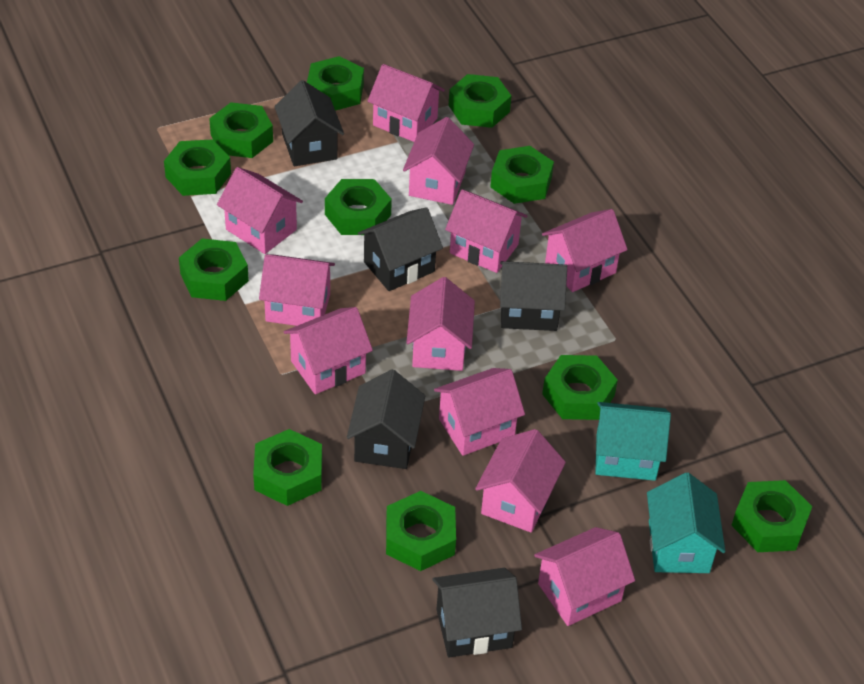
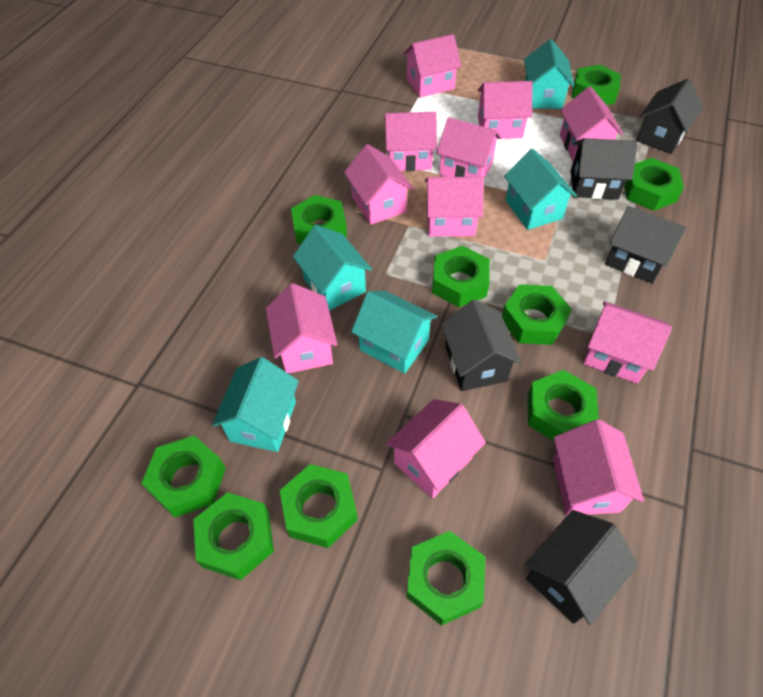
green nut: 11 -> 10
turquoise house: 2 -> 5

